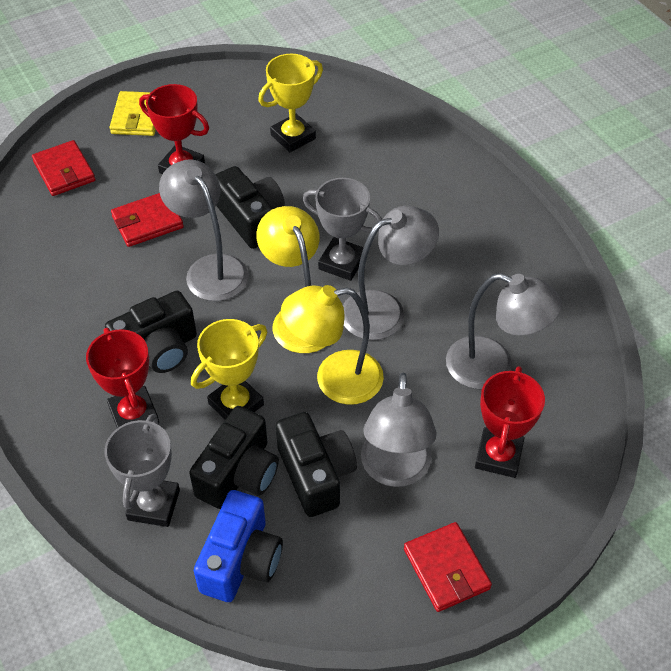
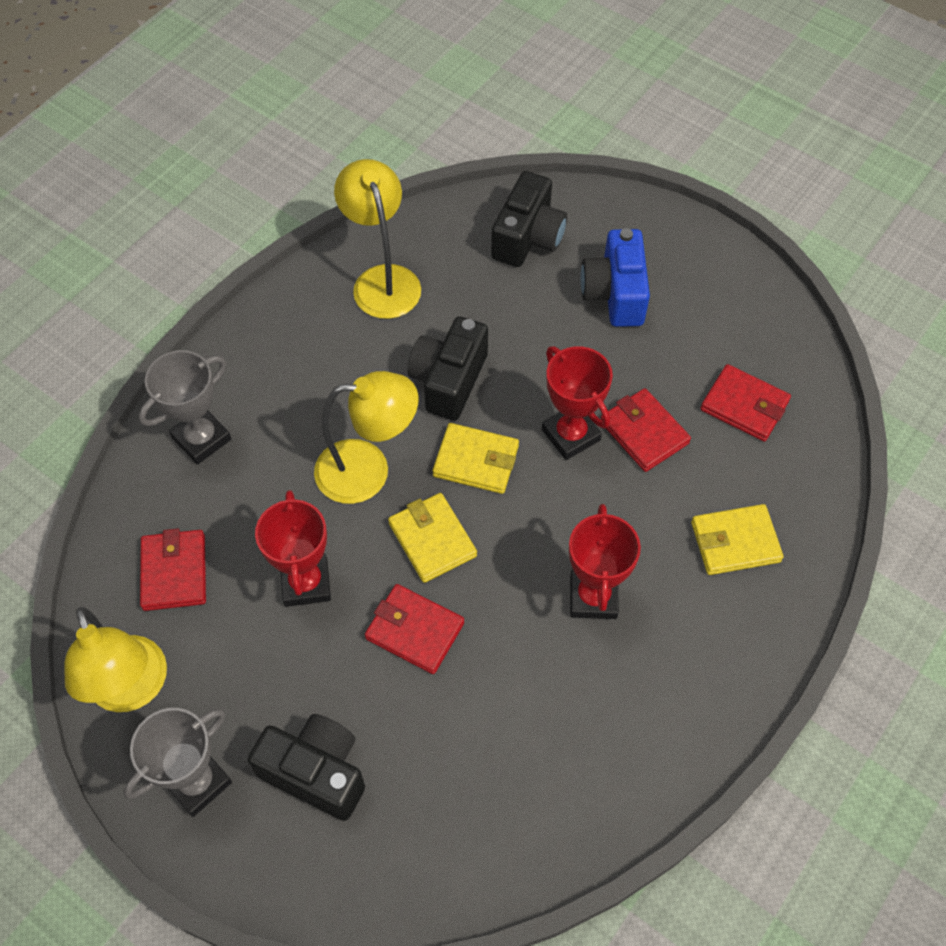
black camera: 4 -> 3
grey lamp: 4 -> 0
red wallet: 3 -> 4
yellow lamp: 2 -> 3
yellow trophy: 2 -> 0
yellow wallet: 1 -> 3

